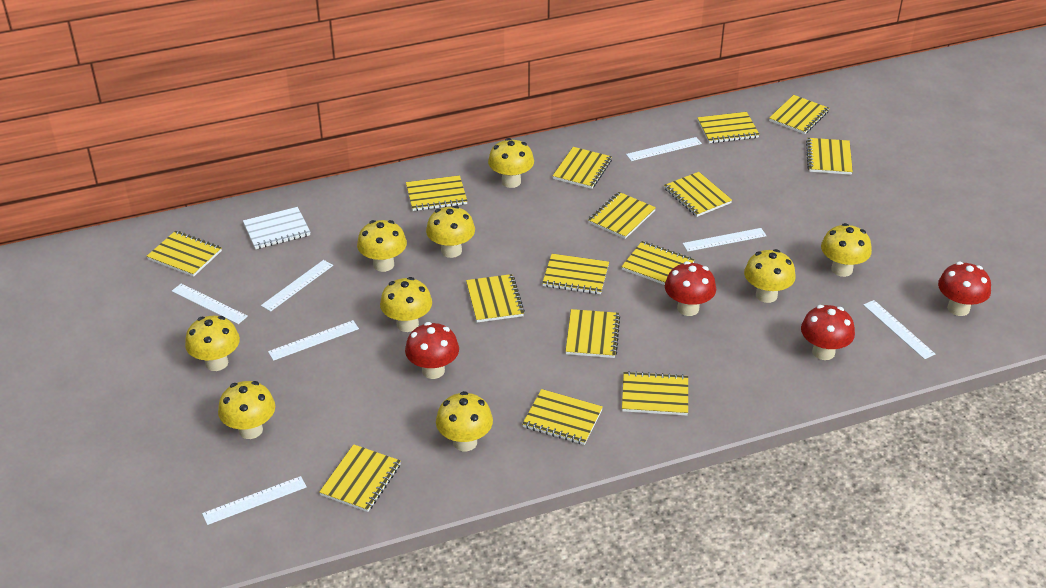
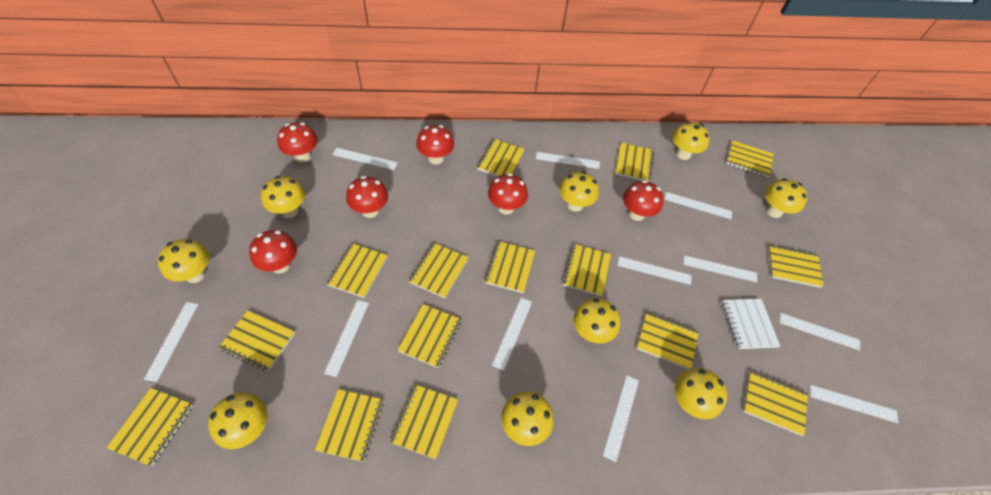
red mushroom: 4 -> 6
white ruler: 7 -> 11

